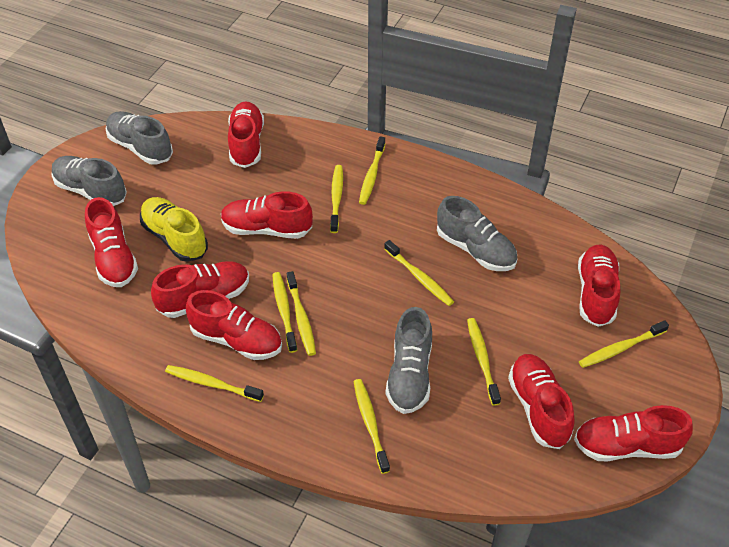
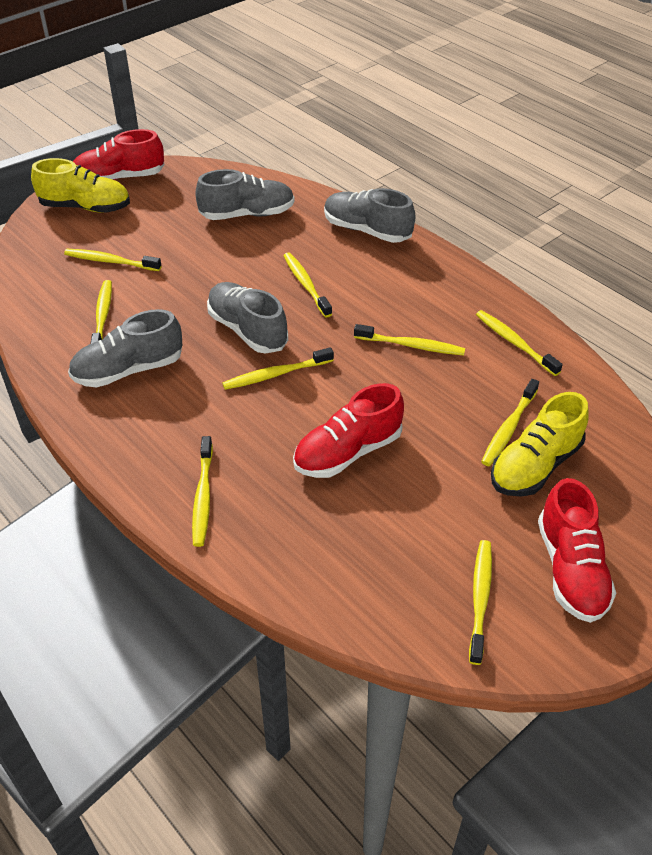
red shoe: 8 -> 3
yellow shoe: 1 -> 2

